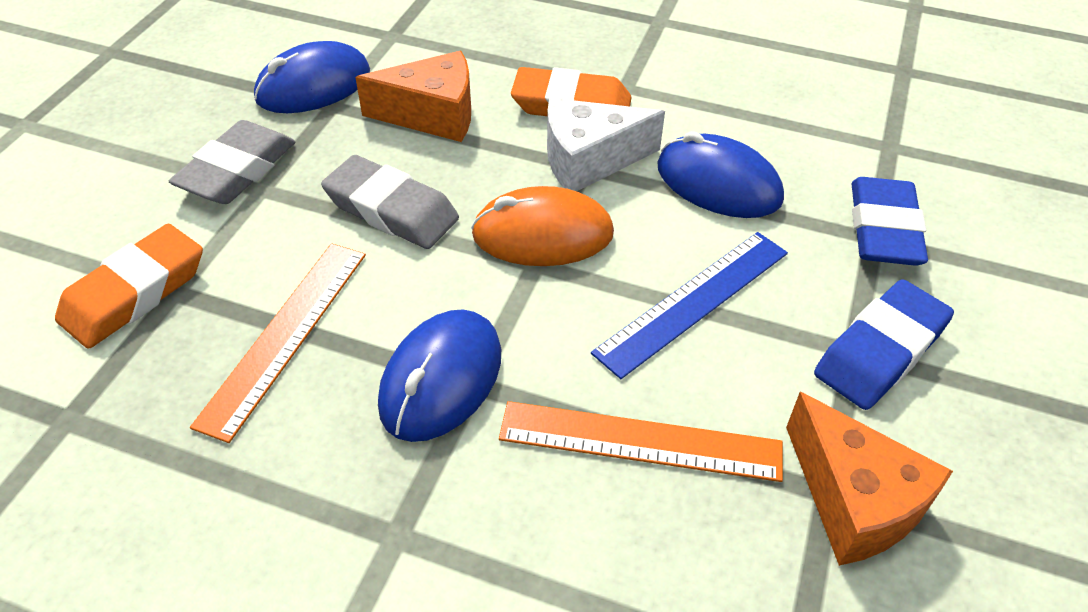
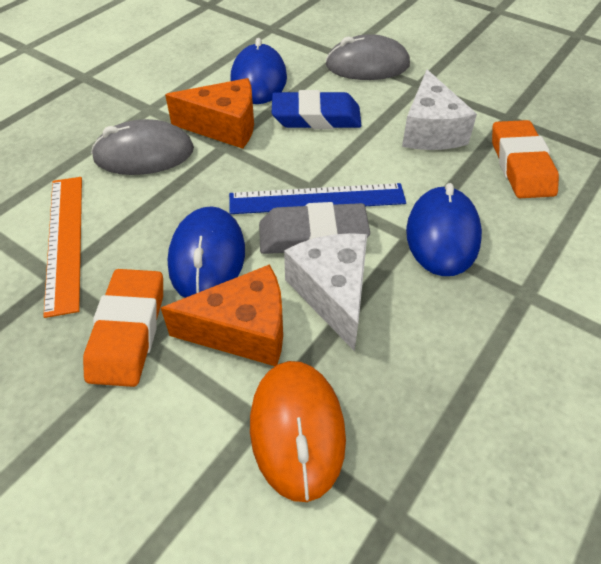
blue eraser: 2 -> 1
grey eraser: 2 -> 1
grey mouse: 0 -> 2
orange ruler: 2 -> 1
white cheese: 1 -> 2

